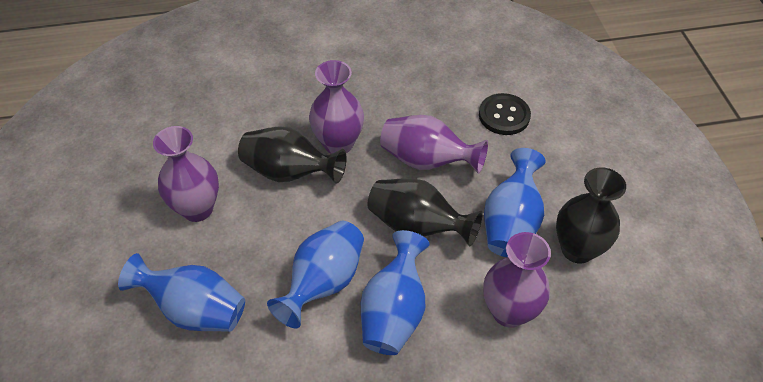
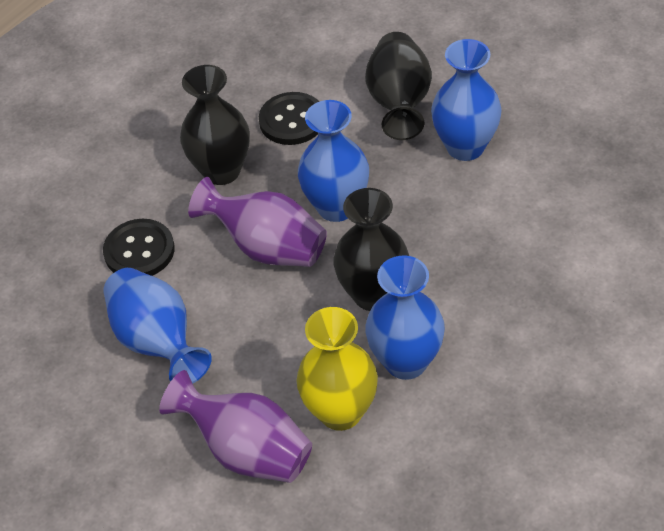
black button: 1 -> 2
purple vase: 4 -> 2
yellow vase: 0 -> 1

